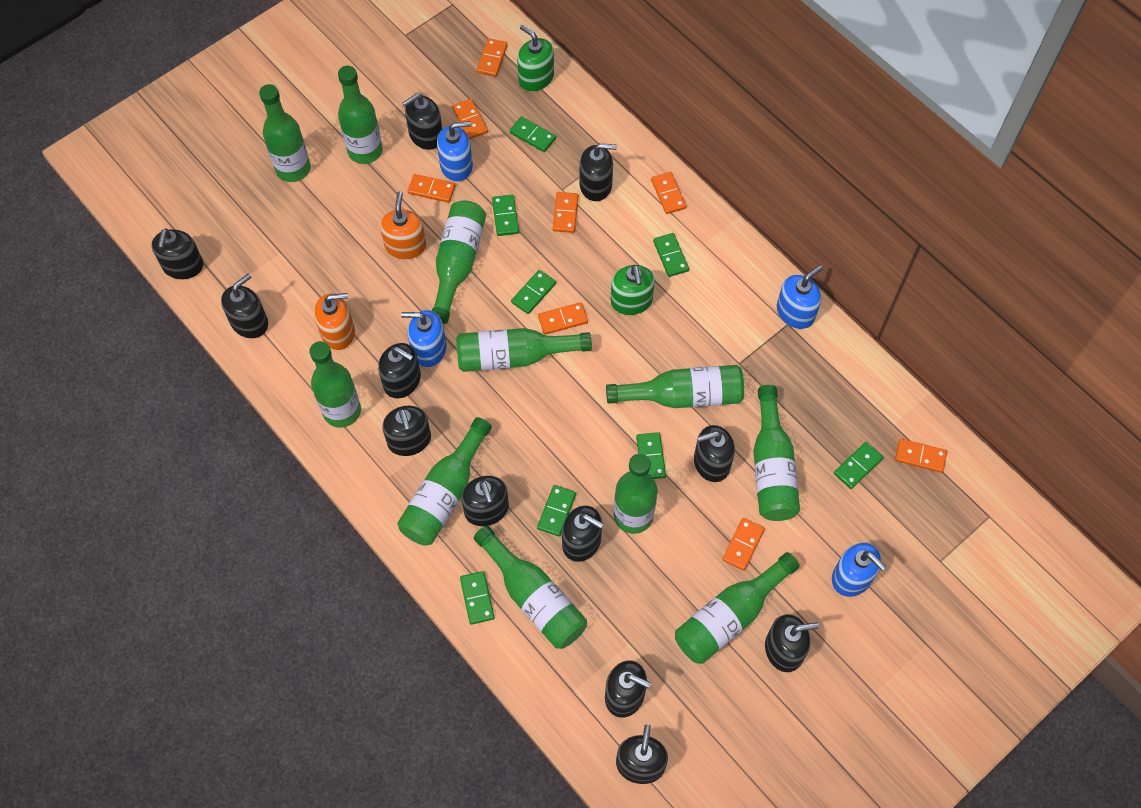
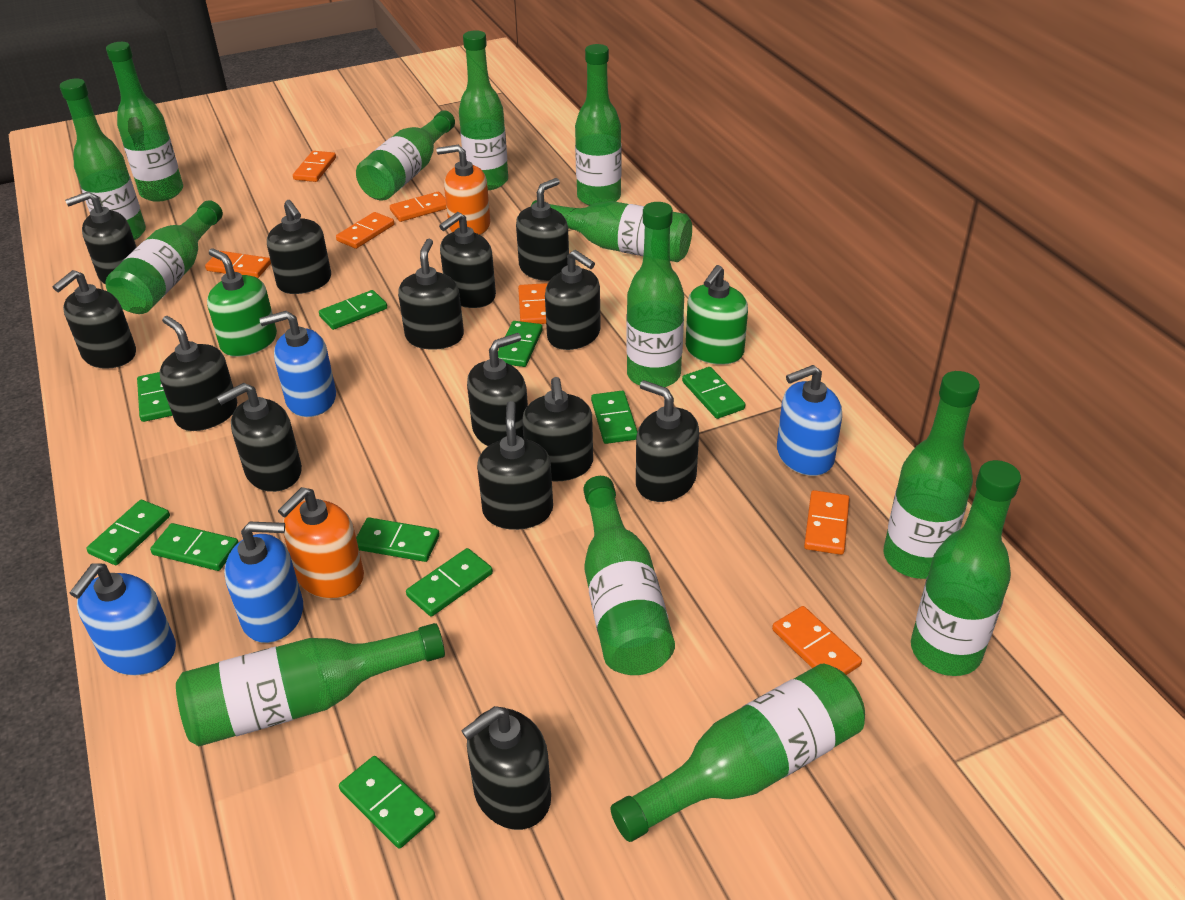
black soap dispenser: 12 -> 14
green bottle: 11 -> 13
green domino: 8 -> 10
orange domino: 8 -> 7

